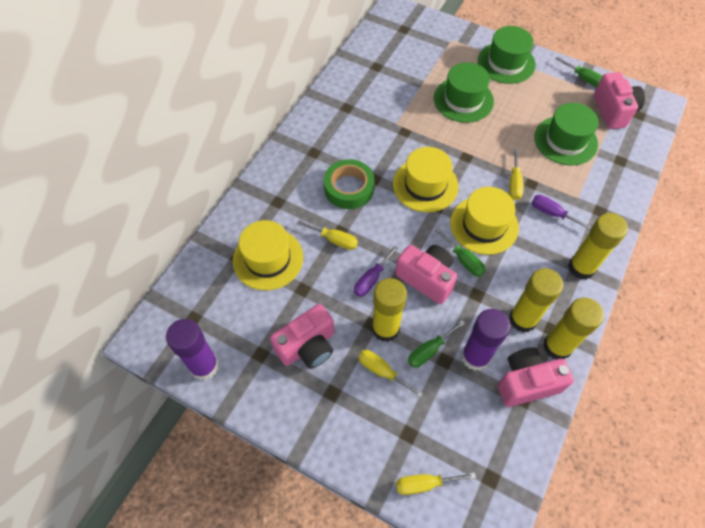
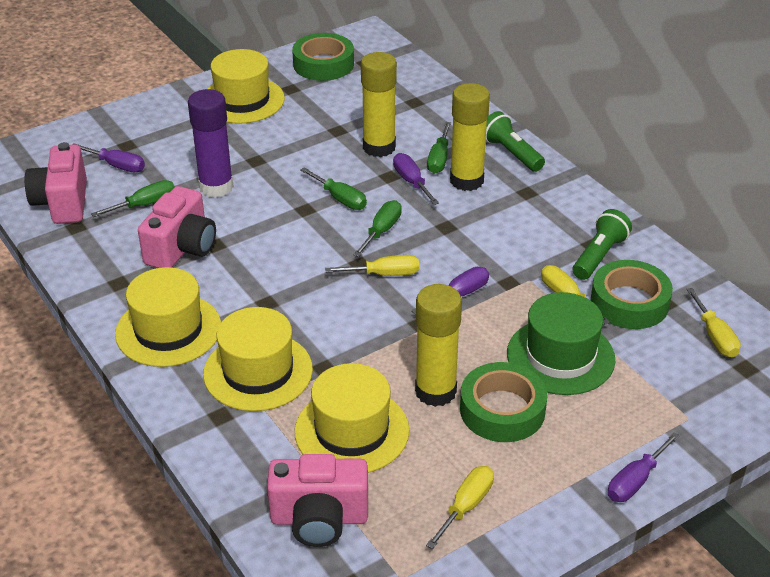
green flashlight: 0 -> 2
green hat: 3 -> 1
green screwdriver: 3 -> 4
green tape: 1 -> 3
pink camera: 4 -> 3
purple glue stick: 2 -> 1
purple screwdriver: 2 -> 4
yellow glue stick: 4 -> 3
yellow hat: 3 -> 4

